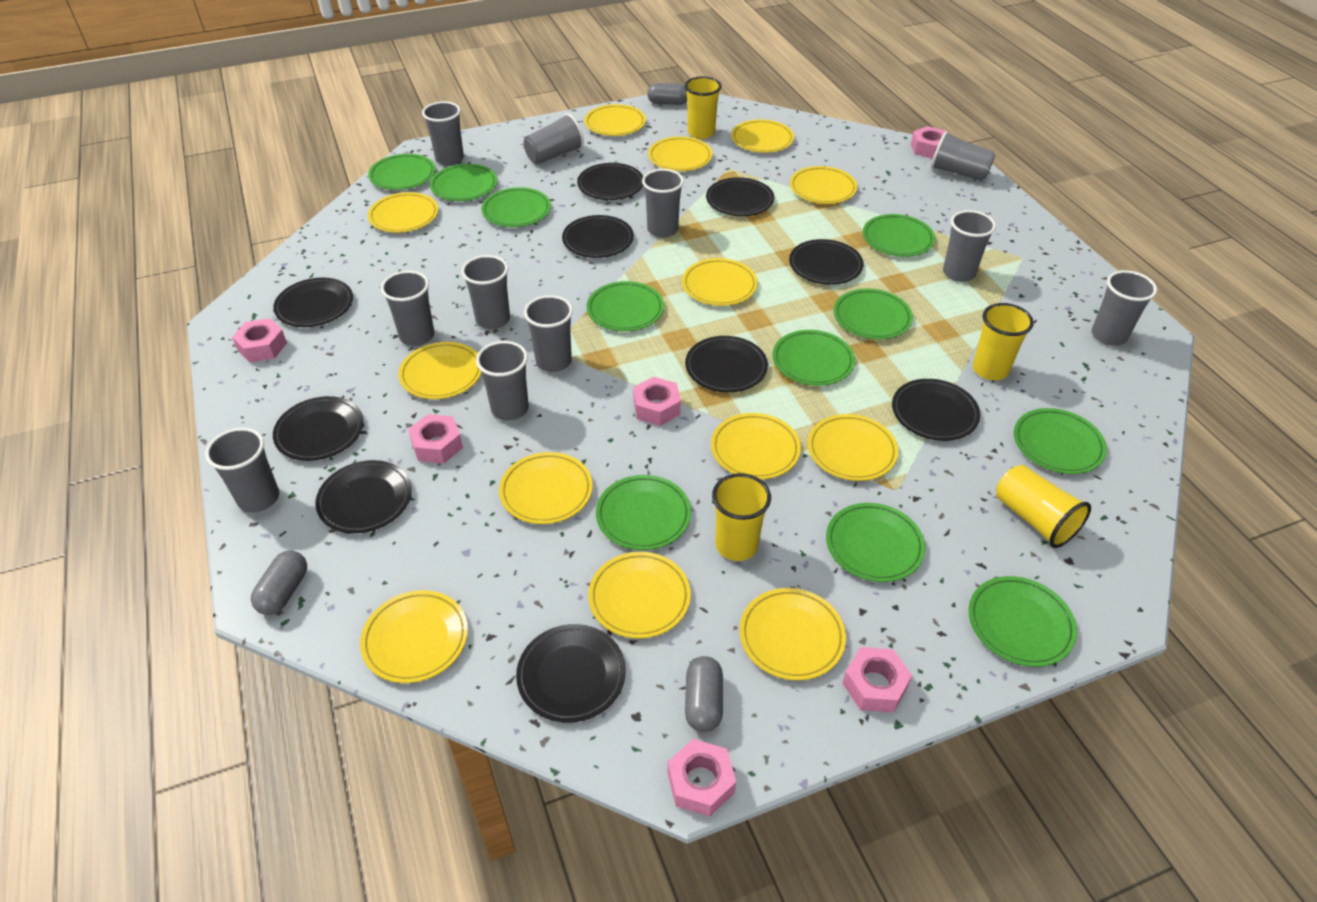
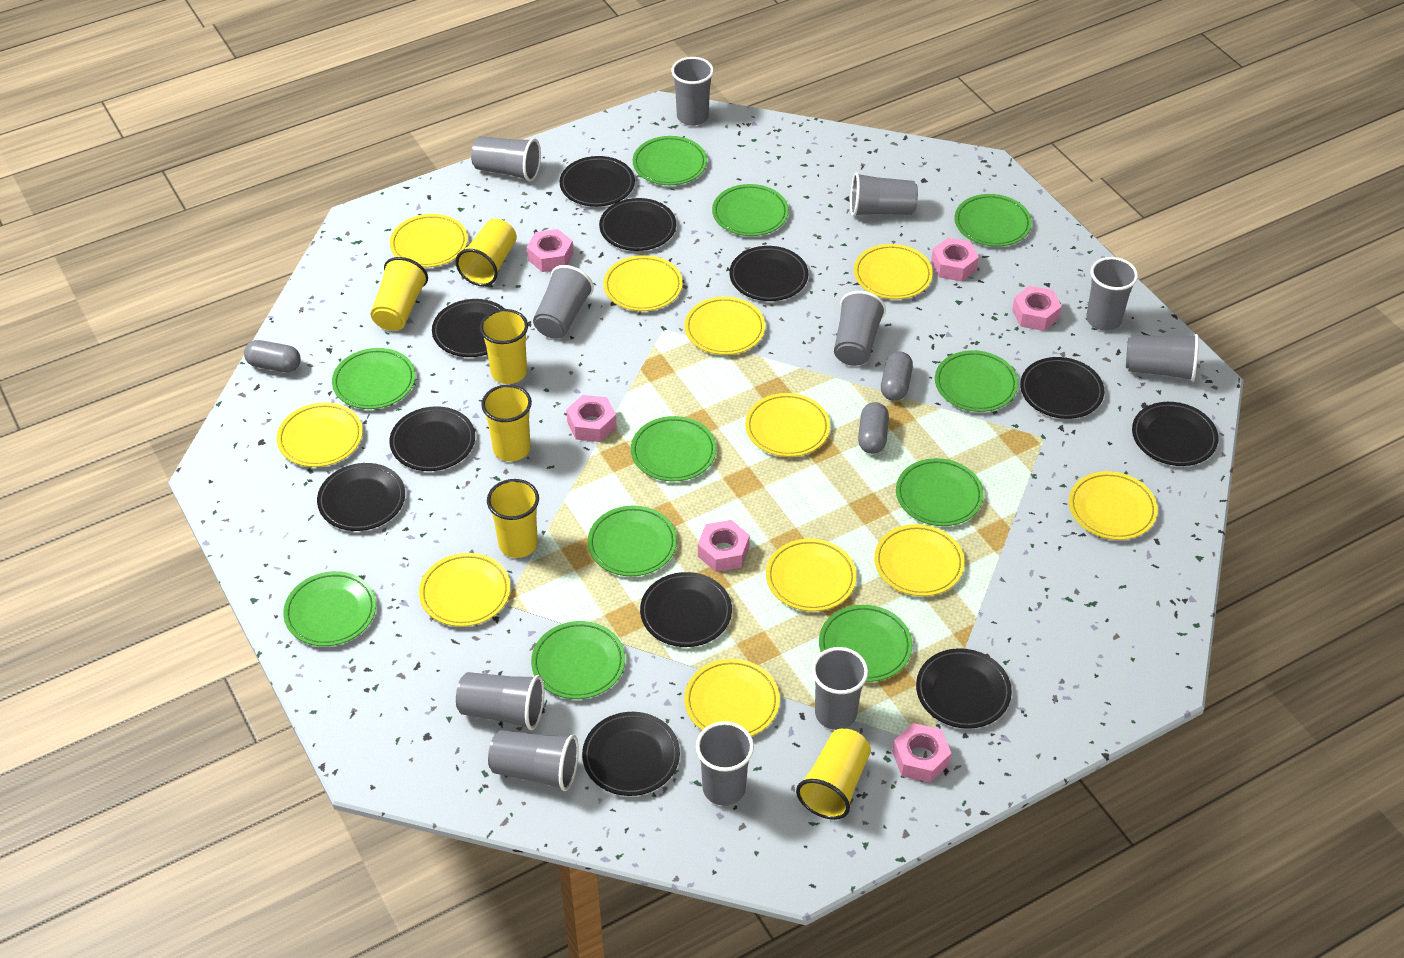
black plate: 10 -> 11
yellow cup: 4 -> 6
yellow plate: 13 -> 11

